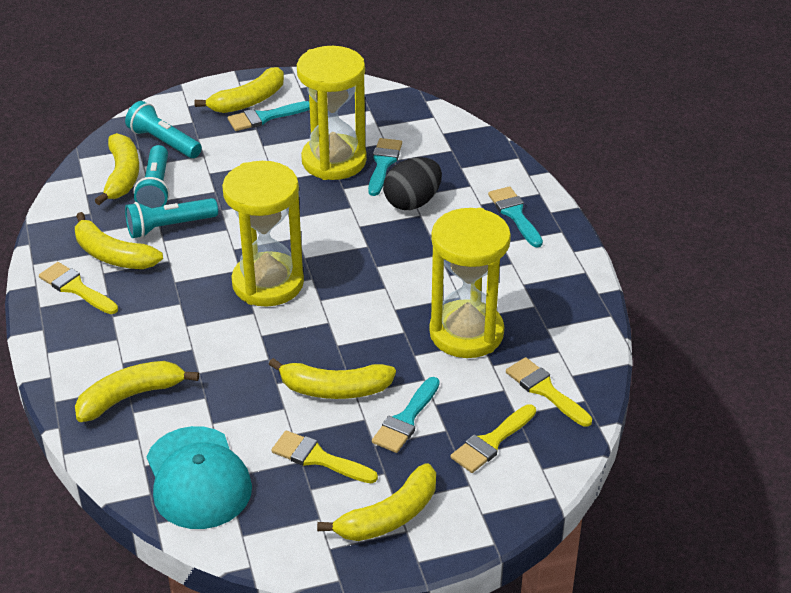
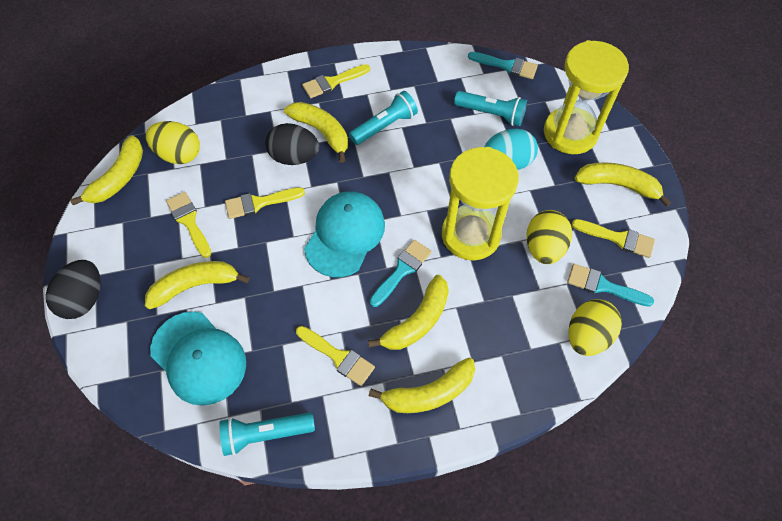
black egg: 1 -> 2
turquoise brush: 4 -> 3
turquoise cap: 1 -> 2
turquoise egg: 0 -> 1
yellow brush: 4 -> 5
yellow egg: 0 -> 3
yellow hourglass: 3 -> 2

